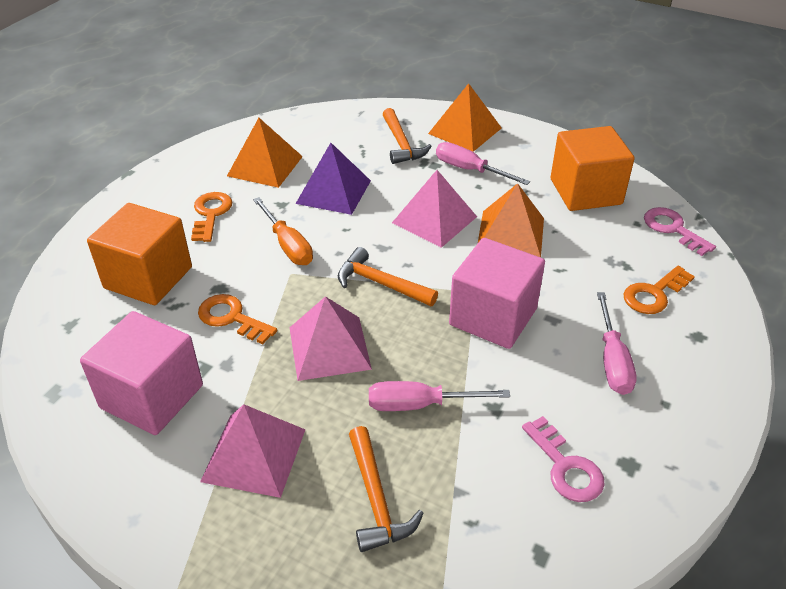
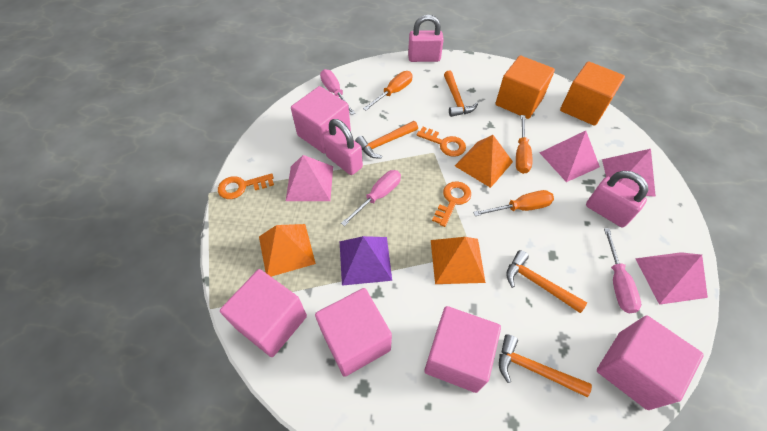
orange hammer: 3 -> 4
orange screwdriver: 1 -> 3
pink cube: 2 -> 5
pink key: 2 -> 0
pink padlock: 0 -> 3
pink pyramid: 3 -> 4

